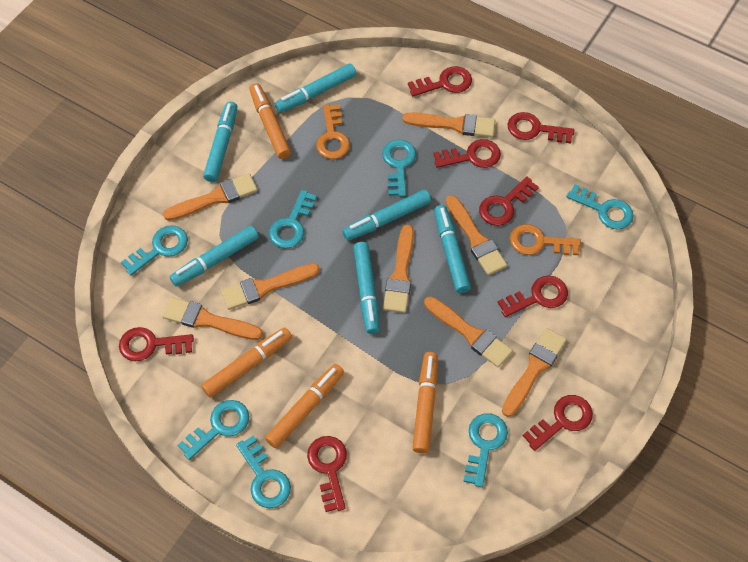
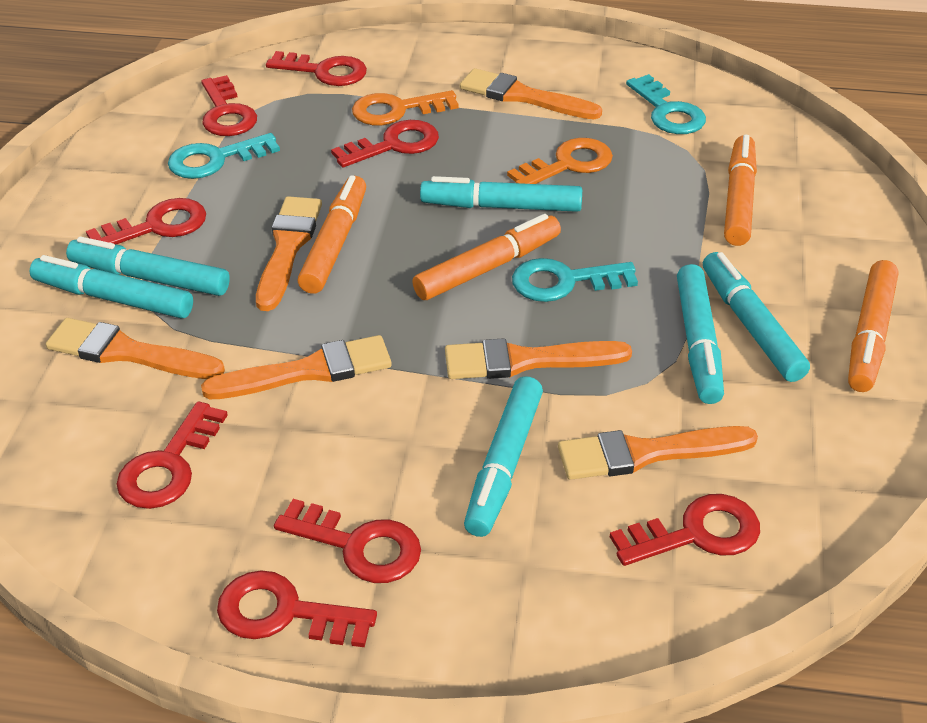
orange brush: 8 -> 6
turquoise key: 7 -> 3

